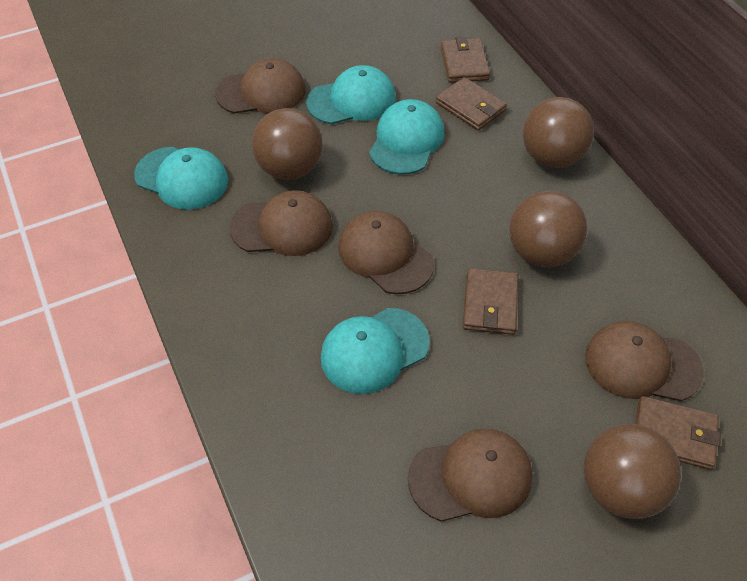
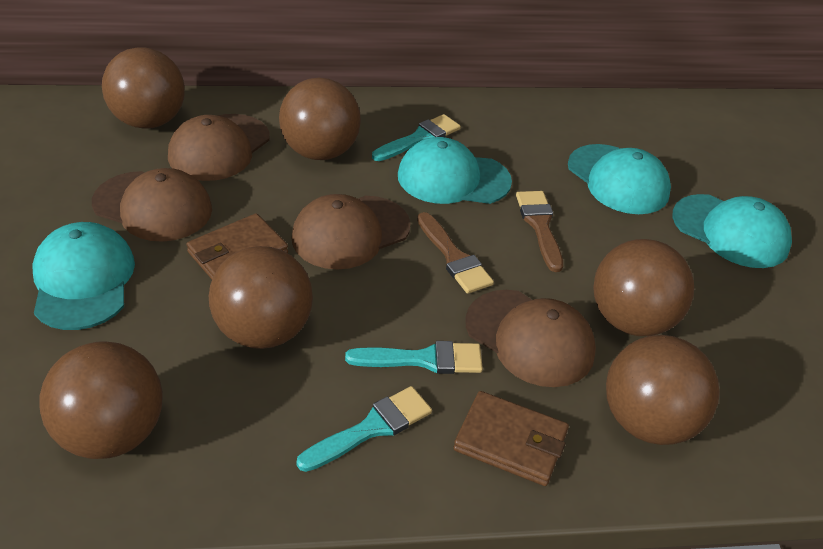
brown ball: 4 -> 6
brown brush: 0 -> 2
brown cap: 5 -> 4
brown wallet: 4 -> 2
turquoise brush: 0 -> 3

